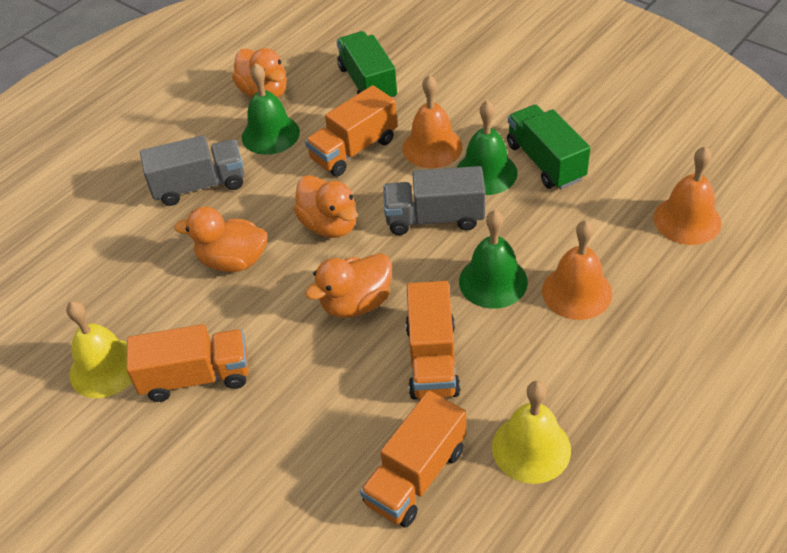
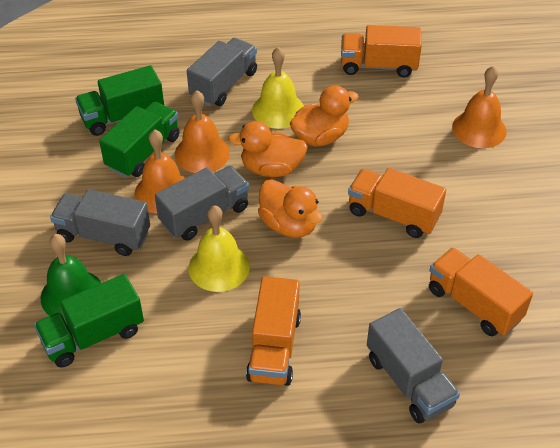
green bell: 3 -> 1
green truck: 2 -> 3
grey truck: 2 -> 4
orange duck: 4 -> 3

